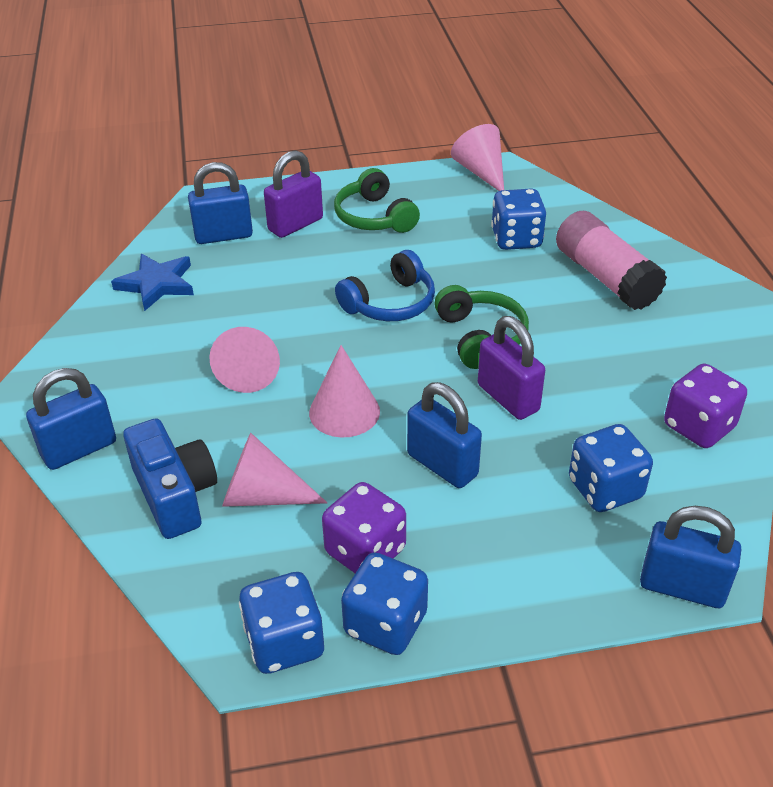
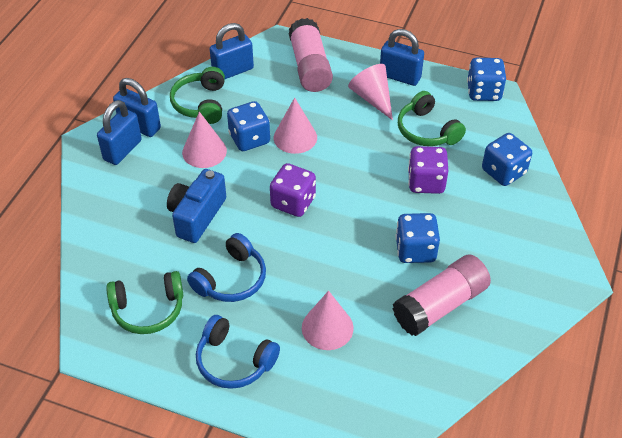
blue headphones: 1 -> 2
blue star: 1 -> 0
green headphones: 2 -> 3
pink glue stick: 1 -> 2
purple padlock: 2 -> 0

